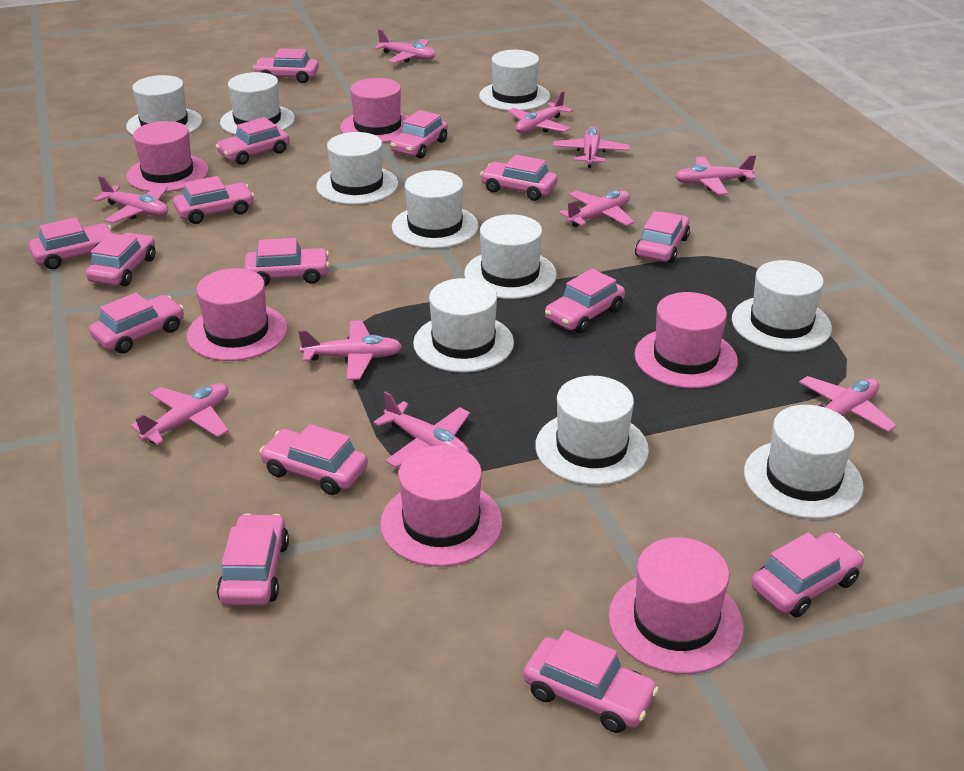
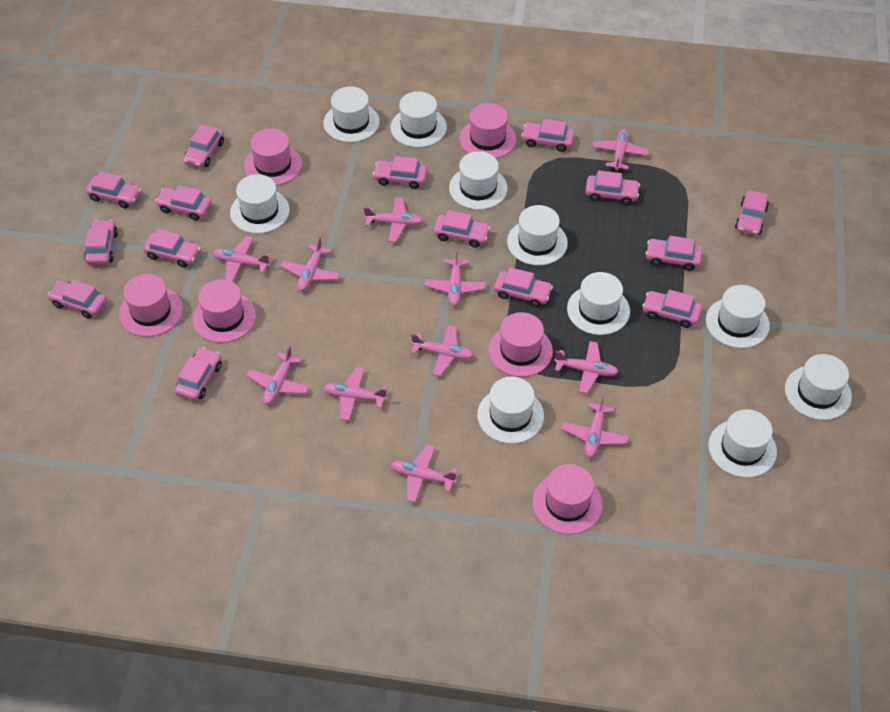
pink plane: 10 -> 11

